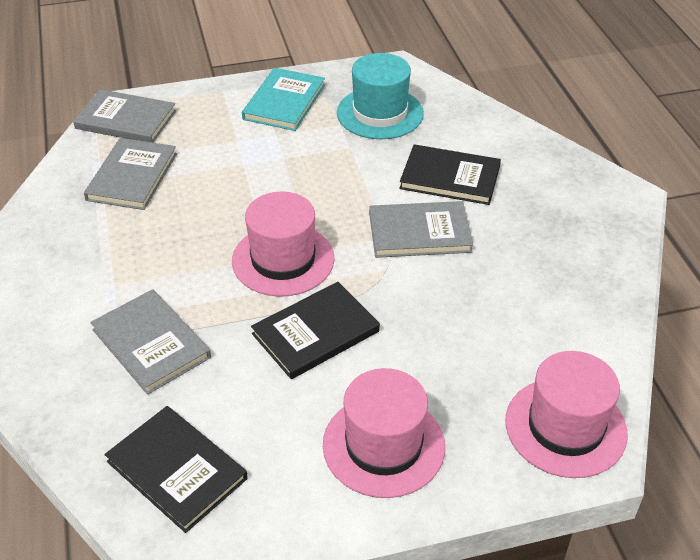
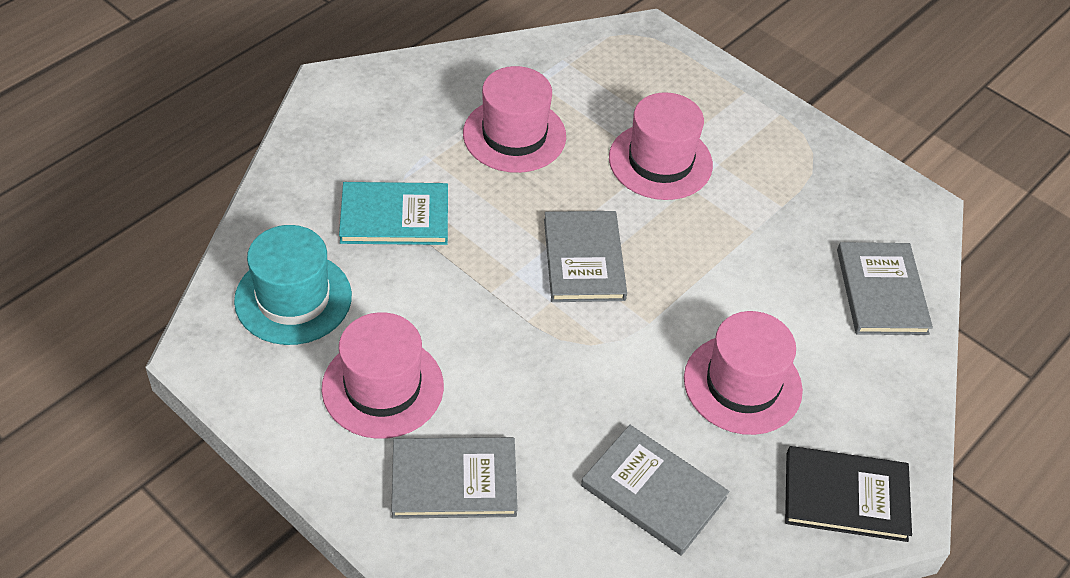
black book: 3 -> 1
pink hat: 3 -> 4

